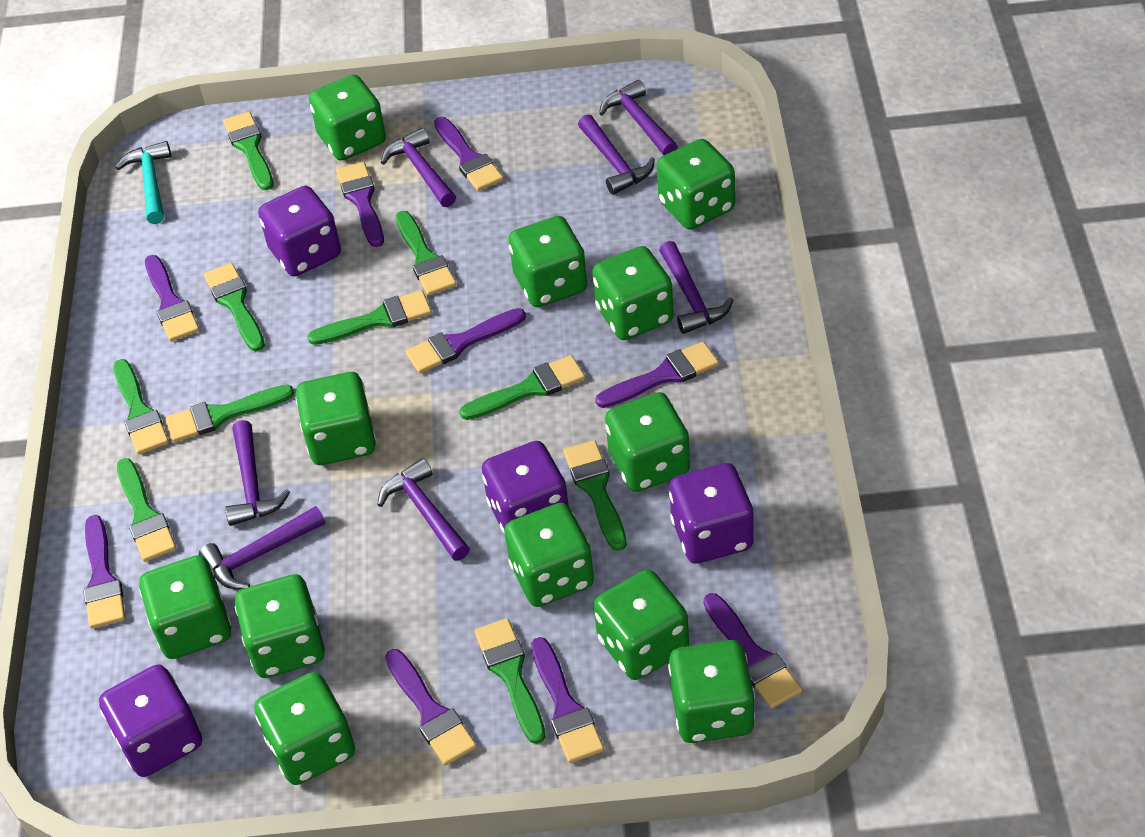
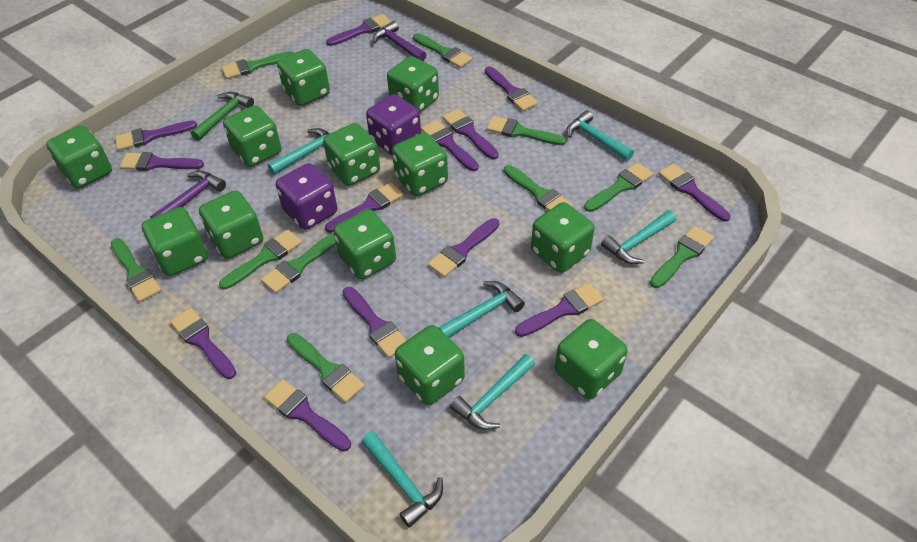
green hammer: 0 -> 1
purple brush: 9 -> 13
purple dice: 4 -> 2
purple hammer: 7 -> 2
turquoise hammer: 1 -> 6

